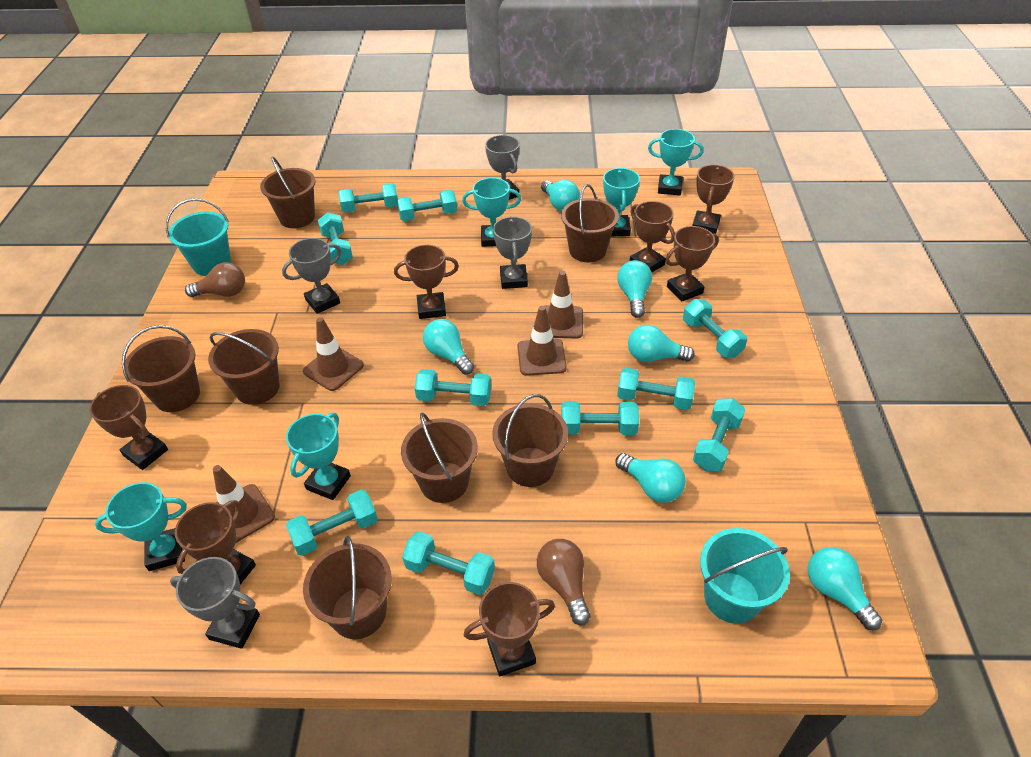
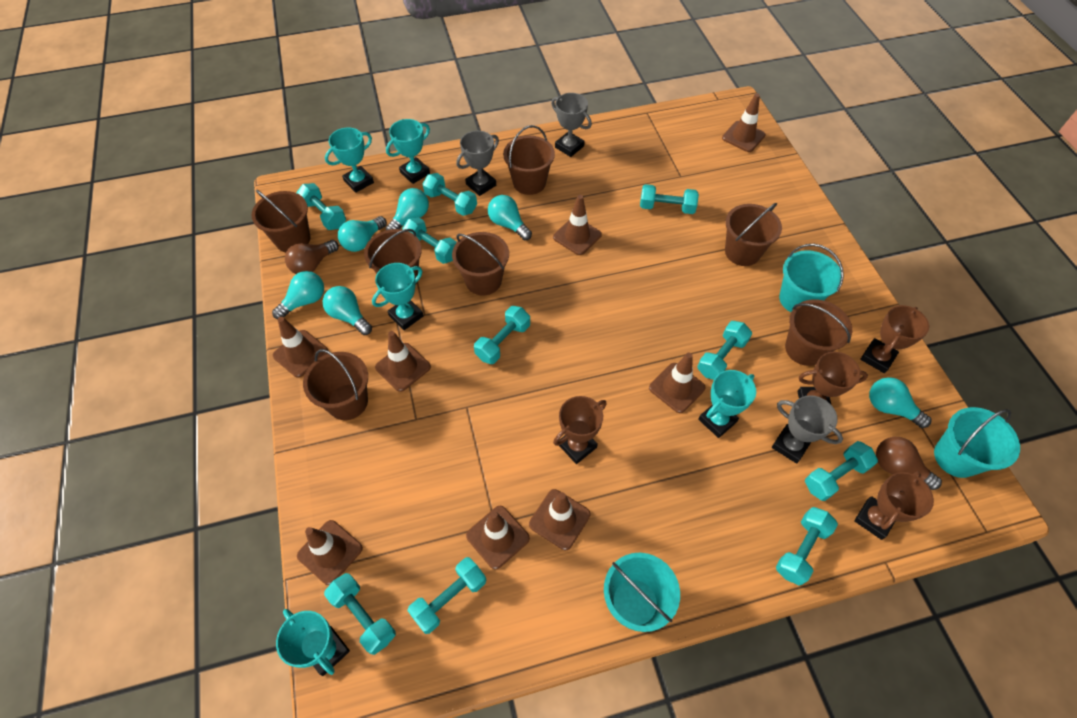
brown traffic cone: 4 -> 8
brown trophy: 7 -> 4
grey trophy: 4 -> 3
turquoise bucket: 2 -> 3

